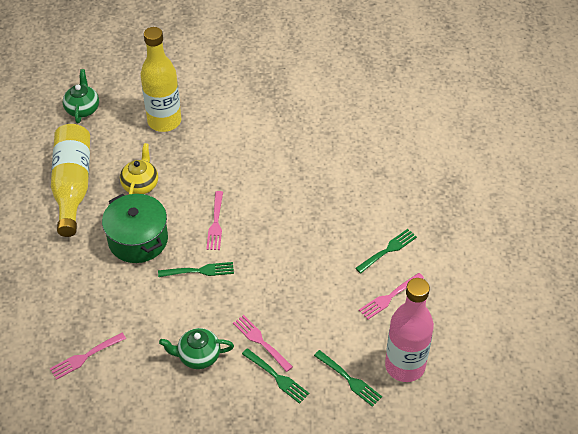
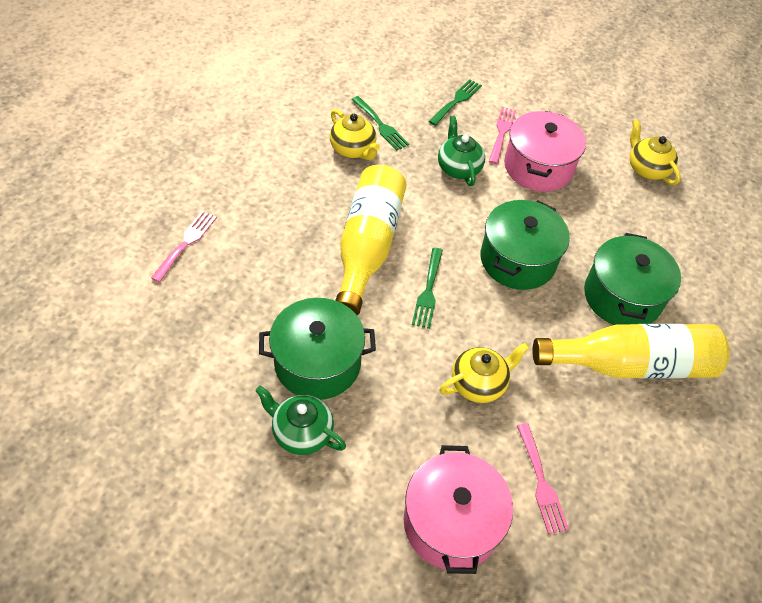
green fork: 4 -> 3
green pot: 1 -> 3
pink bottle: 1 -> 0
pink fork: 4 -> 3
pink pot: 0 -> 2
yellow teapot: 1 -> 3

